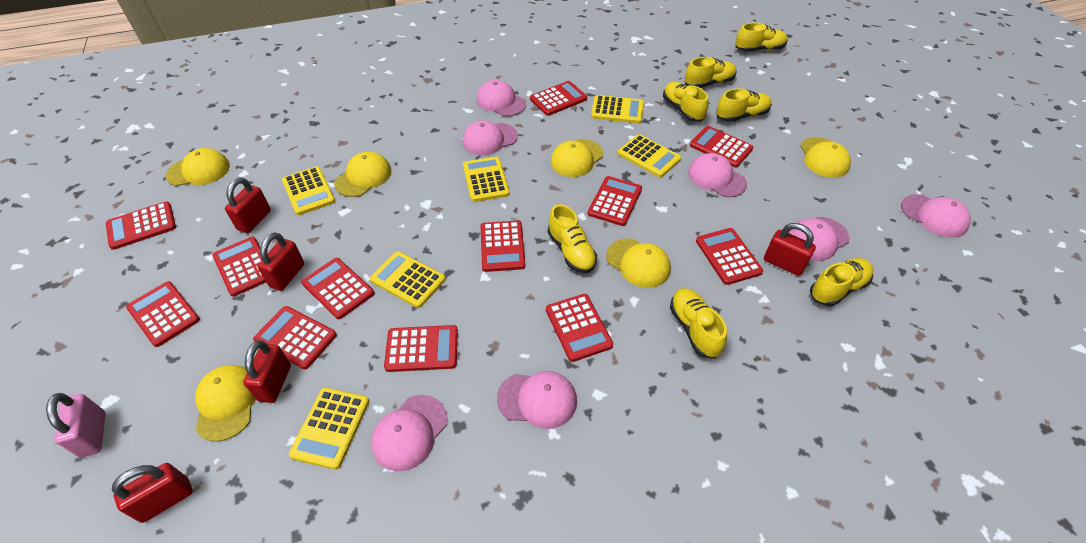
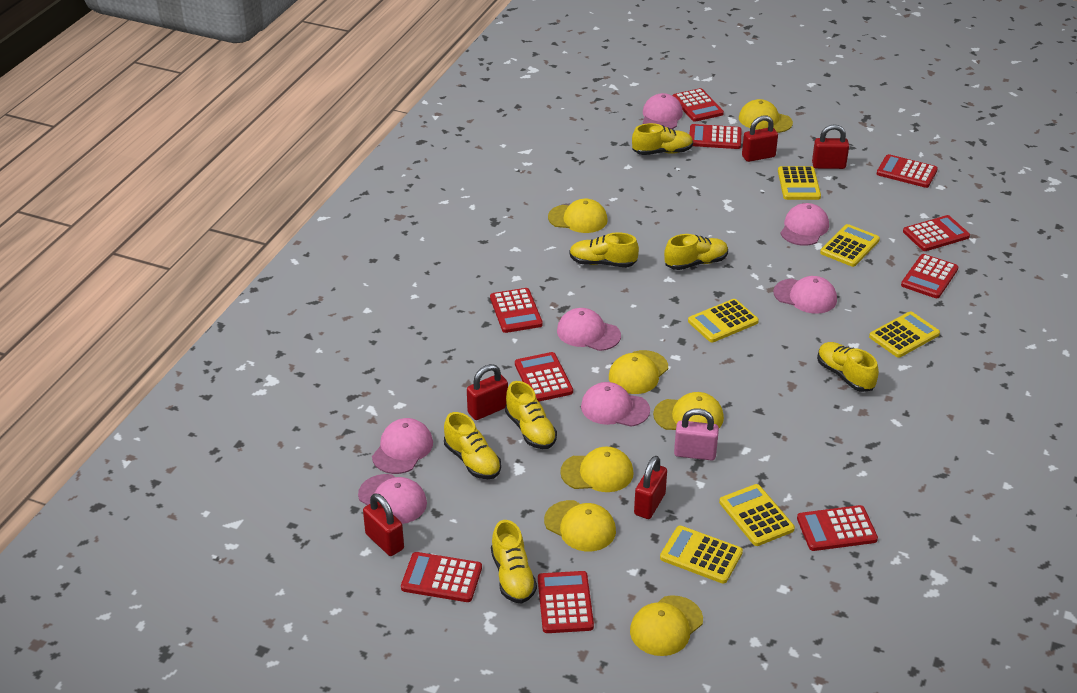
red calculator: 12 -> 10
yellow cap: 6 -> 7

